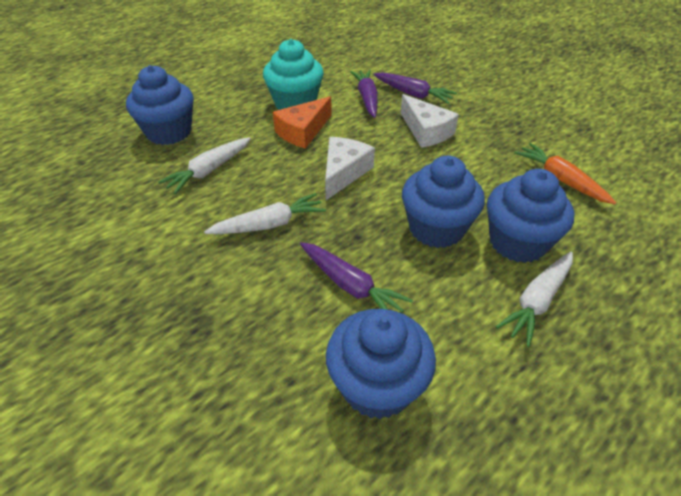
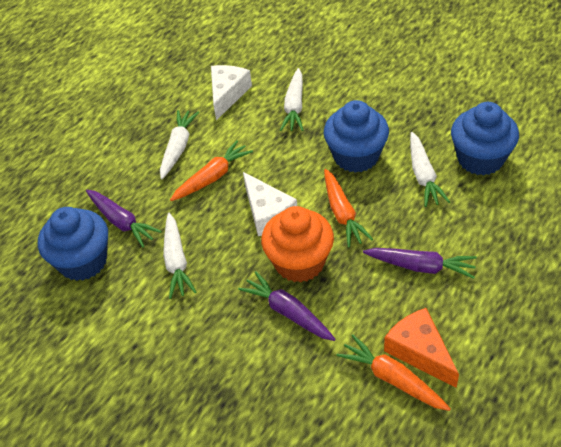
blue cupcake: 4 -> 3
orange carrot: 1 -> 3
orange cupcake: 0 -> 1
turquoise cupcake: 1 -> 0
white carrot: 3 -> 4

